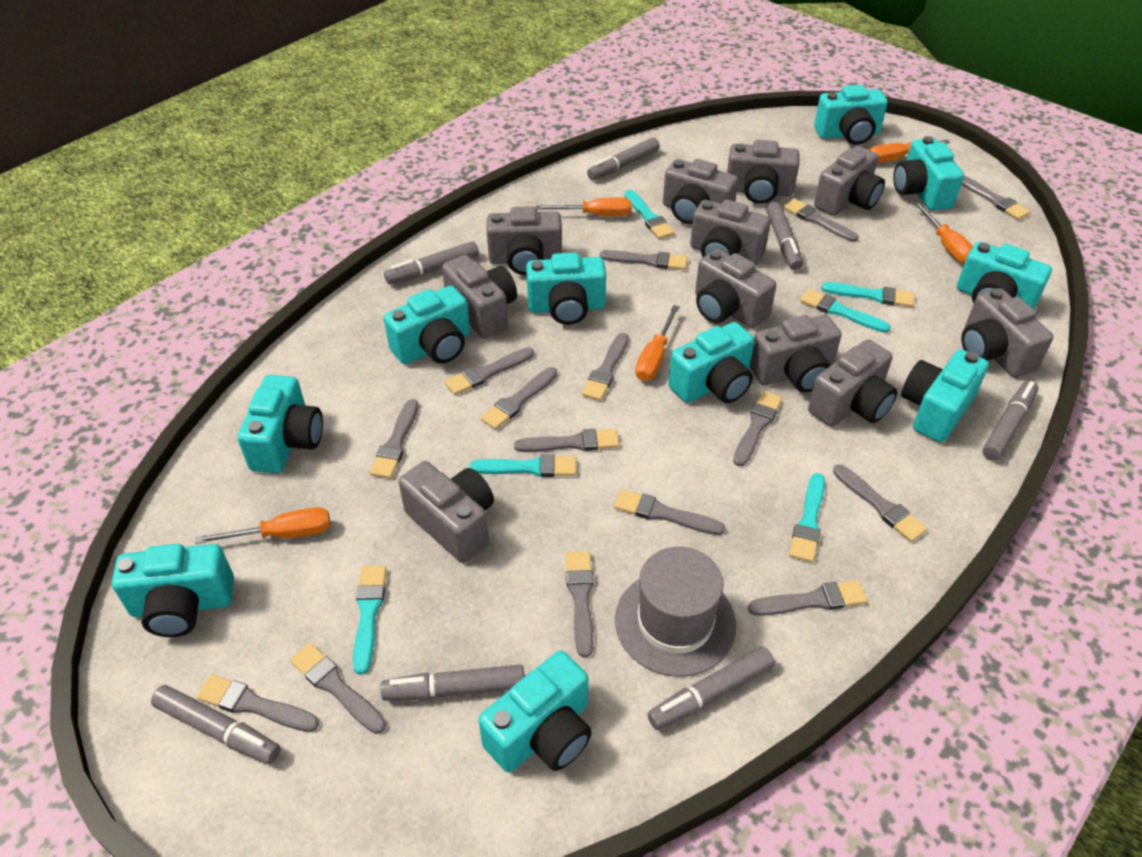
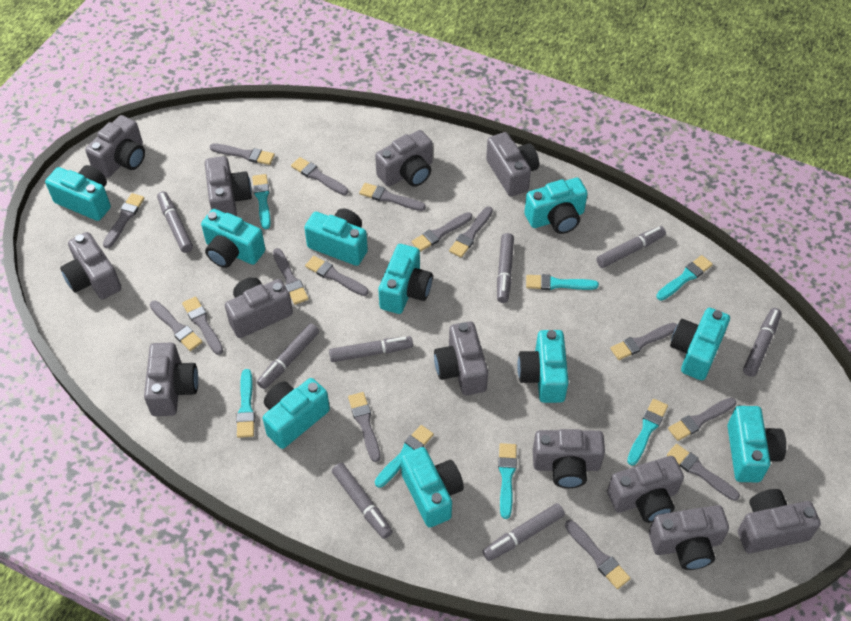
grey camera: 11 -> 12
grey hat: 1 -> 0
grey marker: 7 -> 8
orange screwdriver: 5 -> 0
turquoise brush: 6 -> 7

